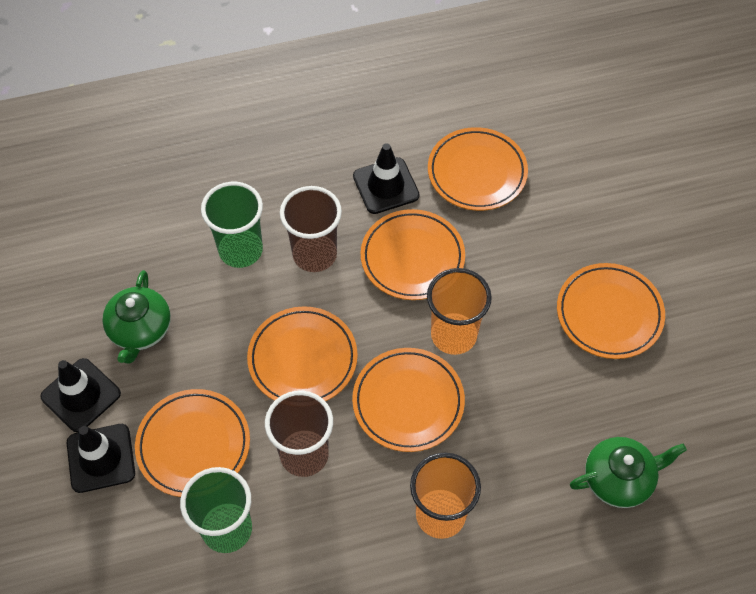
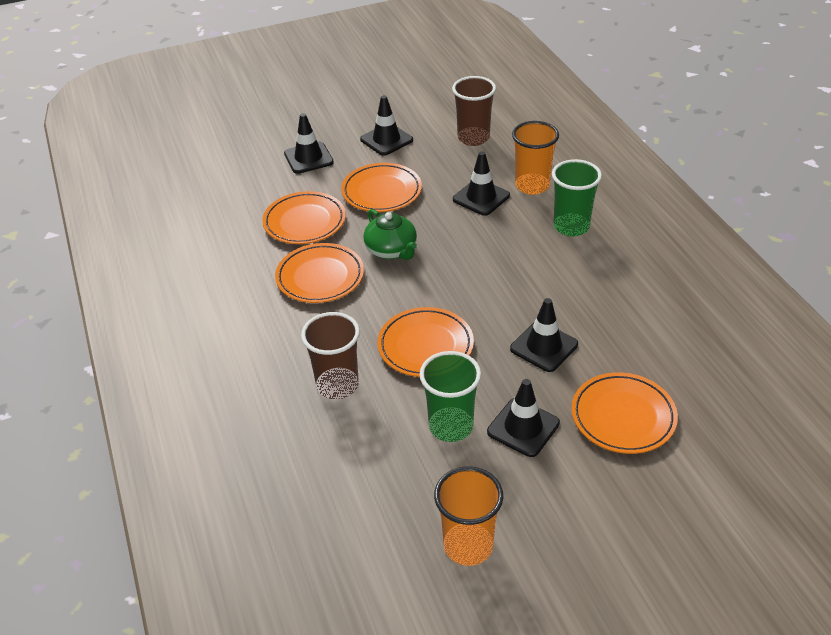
black traffic cone: 3 -> 5
green teapot: 2 -> 1
orange plate: 6 -> 5

